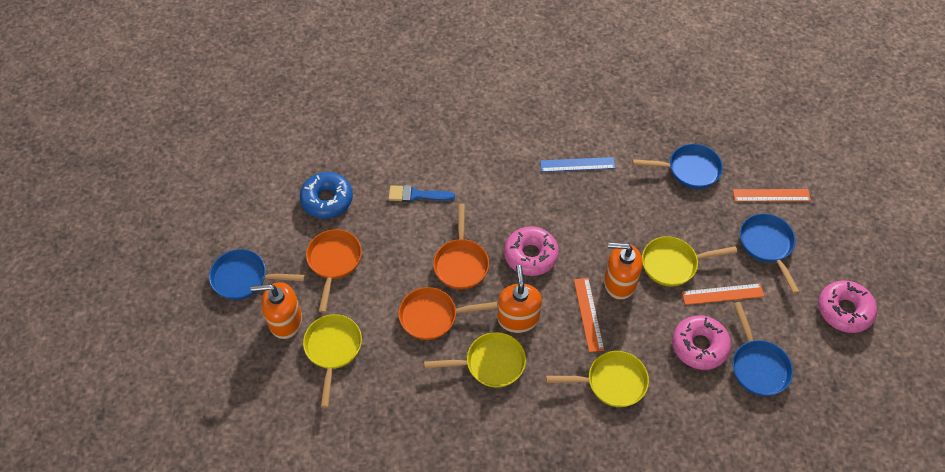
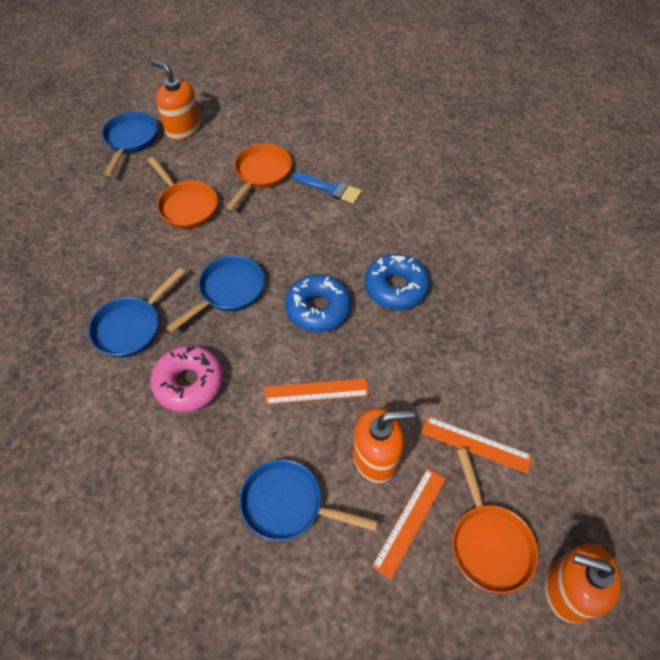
blue donut: 1 -> 2
blue ruler: 1 -> 0
pink donut: 3 -> 1
yellow pan: 4 -> 0

